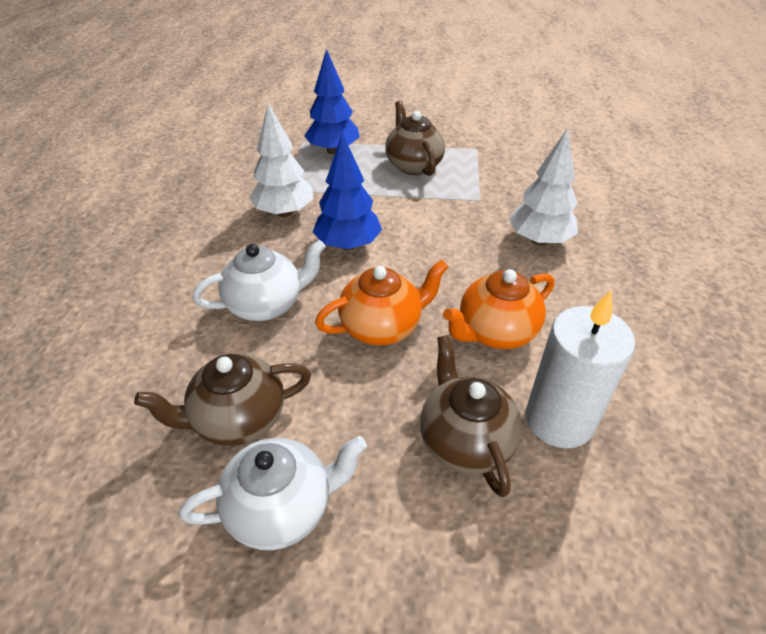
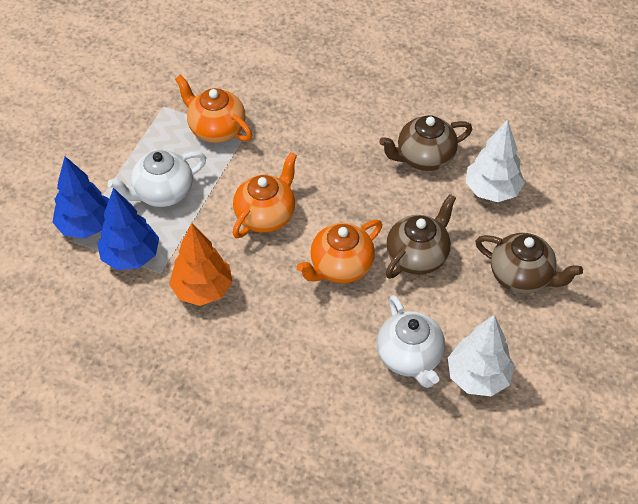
orange teapot: 2 -> 3
orange tree: 0 -> 1
white candle: 1 -> 0

